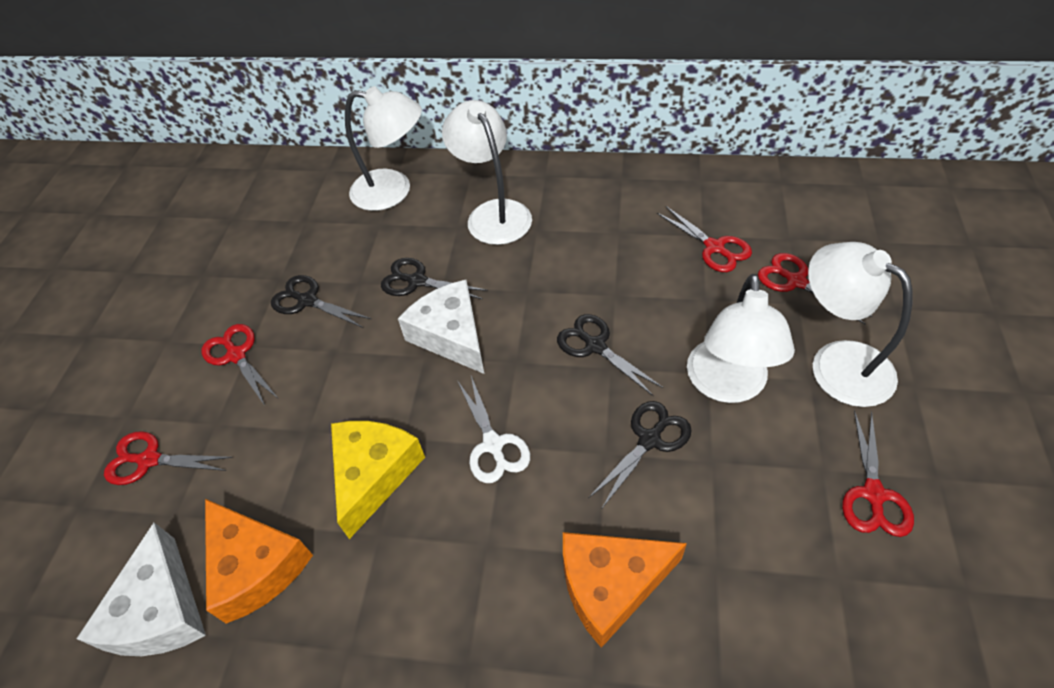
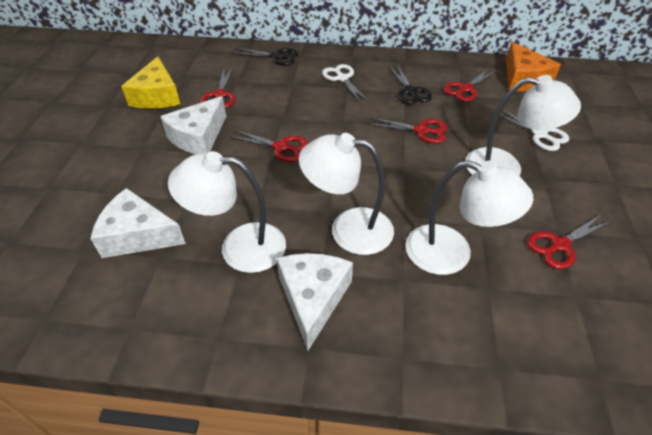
black scissors: 4 -> 2
orange cheese: 2 -> 1
white cheese: 2 -> 3
white scissors: 1 -> 2

